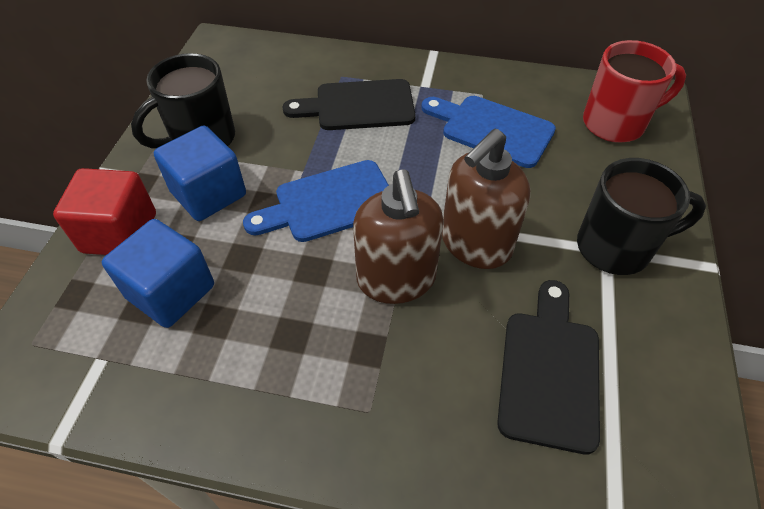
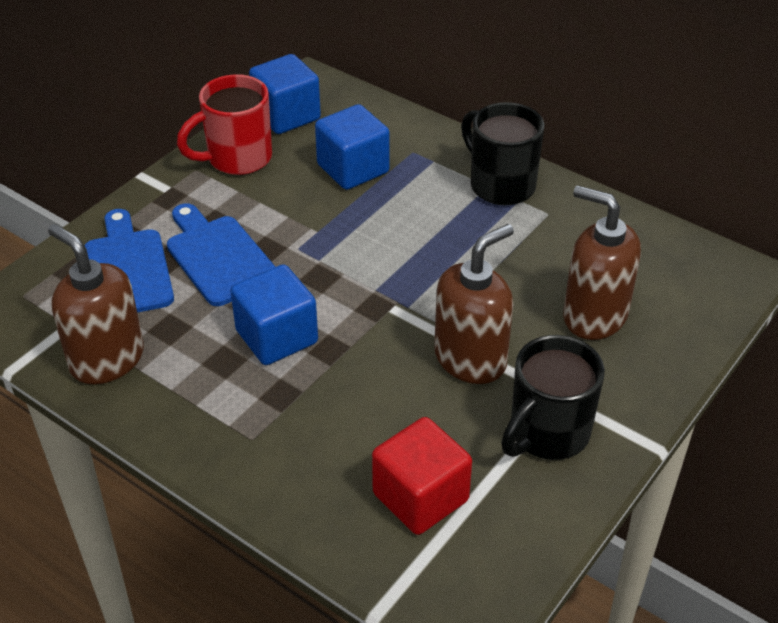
black cutting board: 2 -> 0
blue cube: 2 -> 3
brown soap dispenser: 2 -> 3

